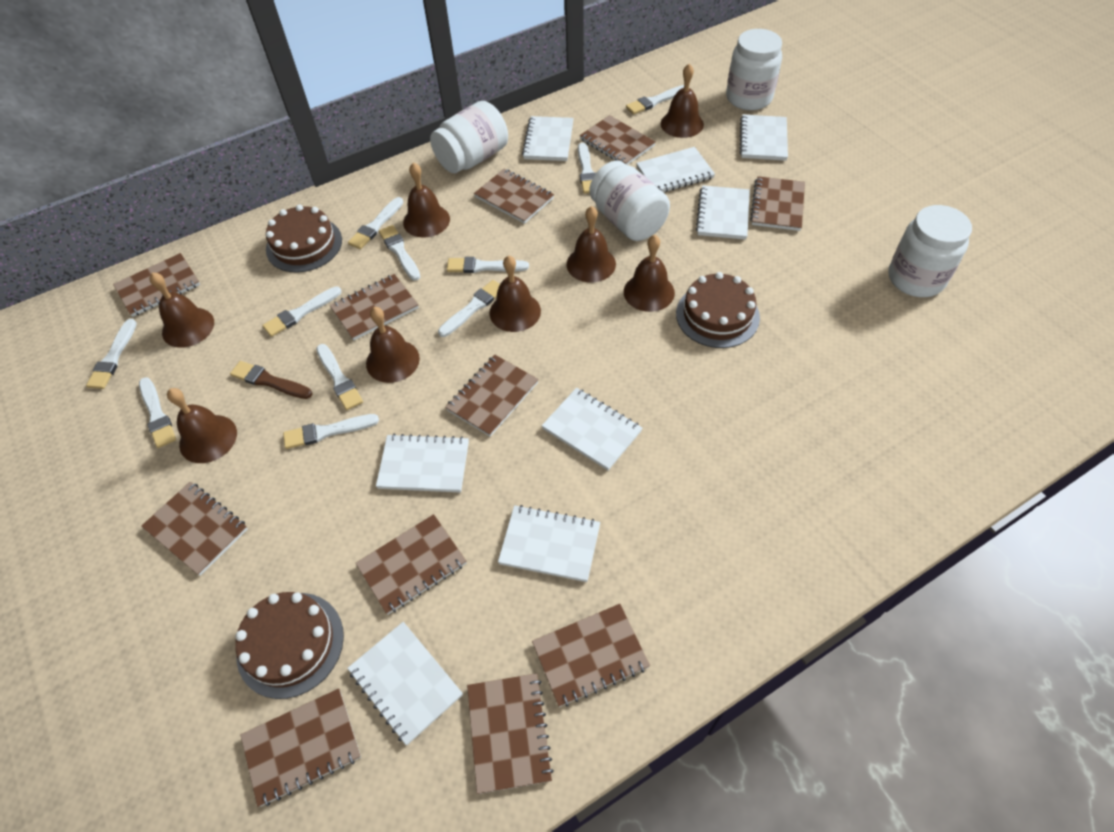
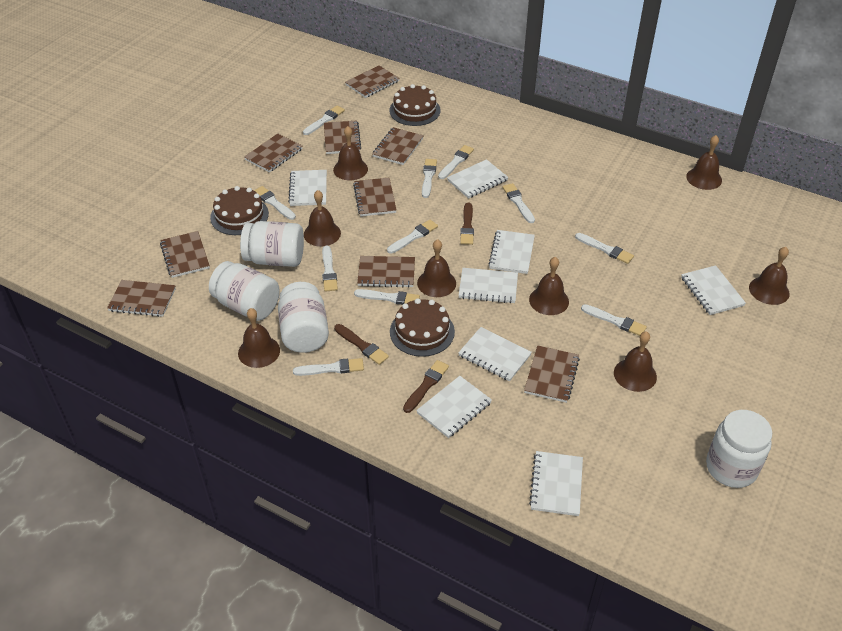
brown brush: 1 -> 3
brown notebook: 11 -> 9

